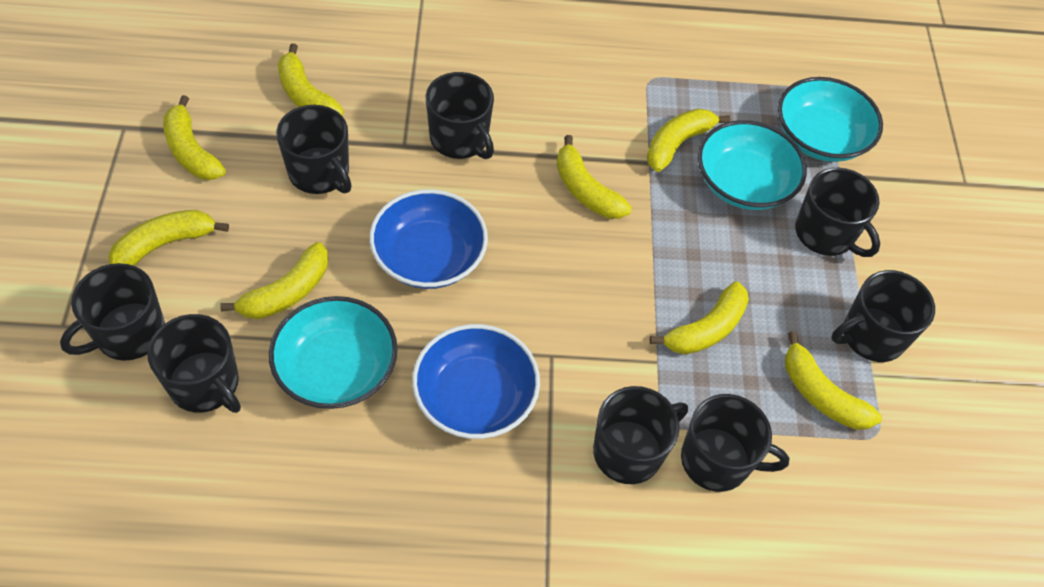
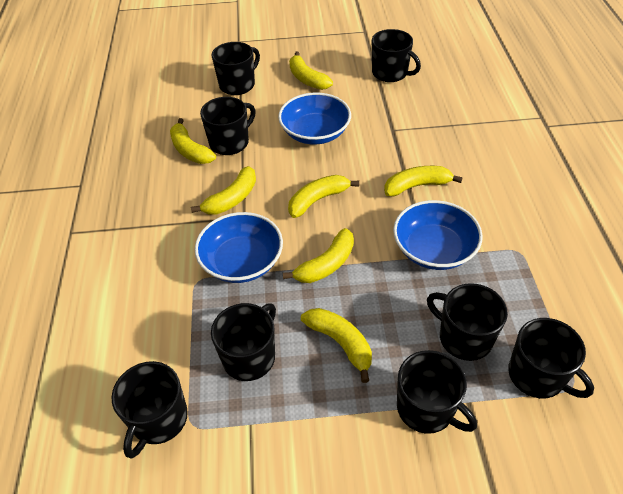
blue bowl: 2 -> 3
turquoise bowl: 3 -> 0
yellow banana: 8 -> 7

